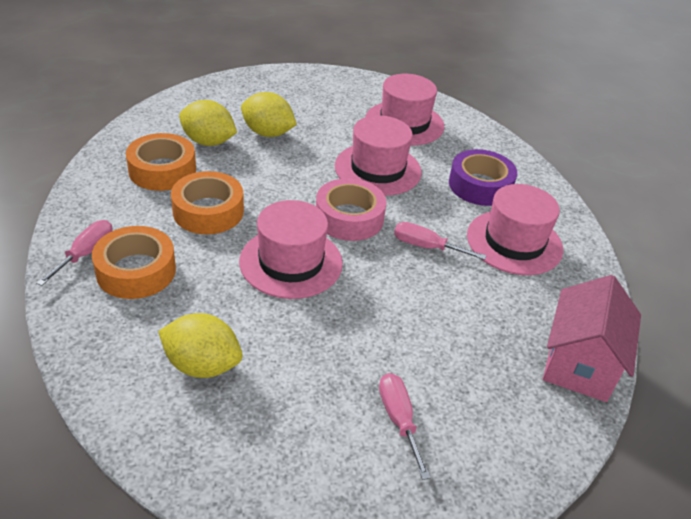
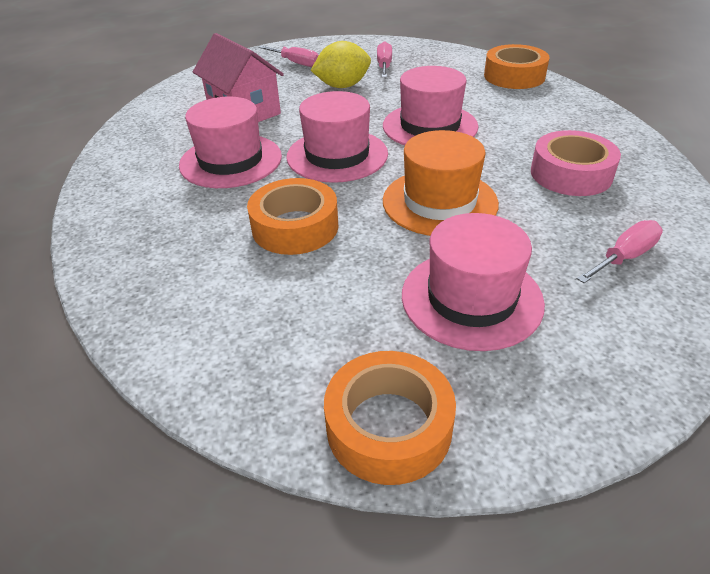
orange hat: 0 -> 1
purple tape: 1 -> 0
yellow lemon: 3 -> 1

